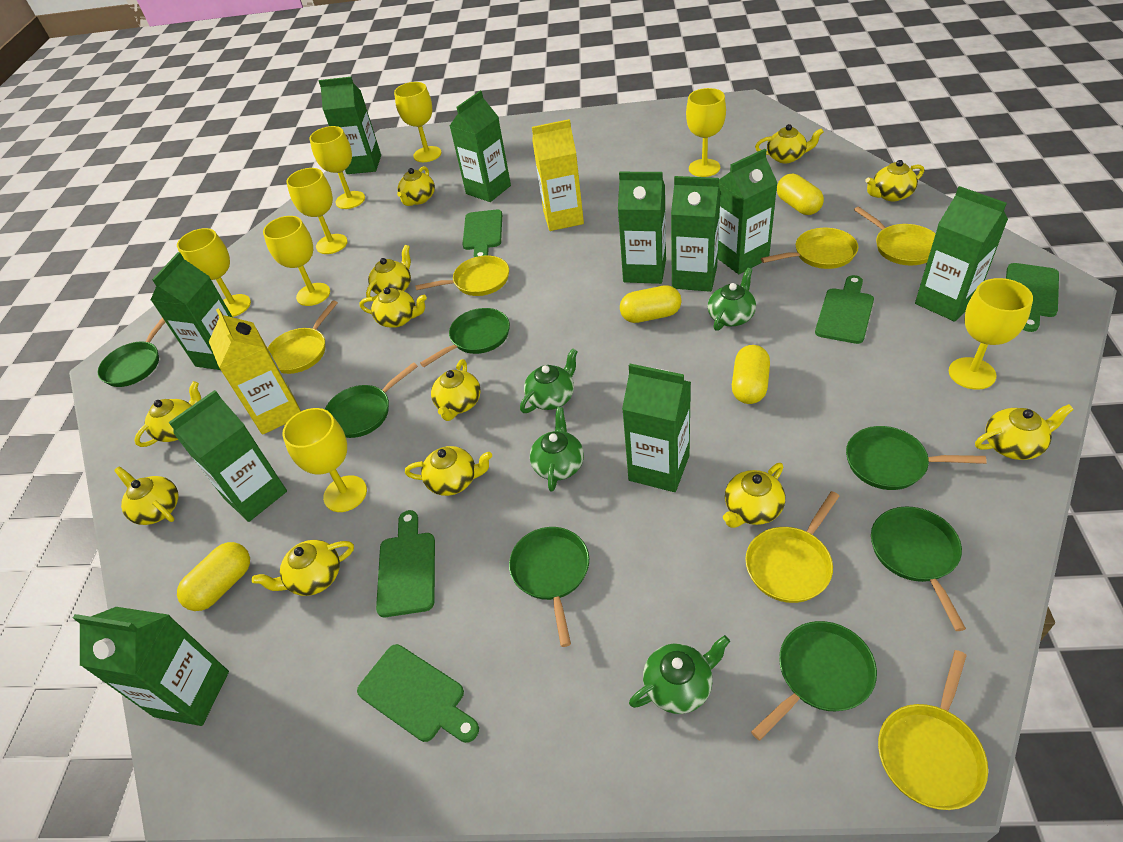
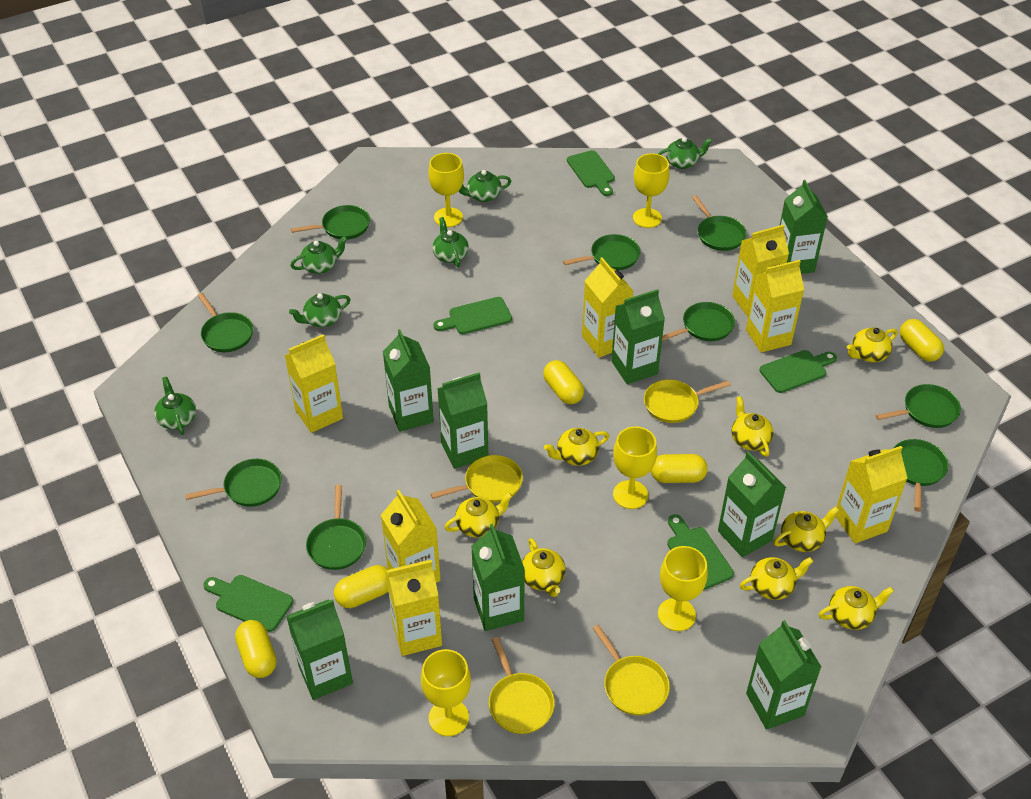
green carton: 10 -> 8
green pan: 7 -> 9
green teapot: 4 -> 6
yellow capsule: 4 -> 5
yellow carton: 2 -> 7
yellow goblet: 8 -> 5
yellow pan: 6 -> 4
yellow teapot: 12 -> 8

